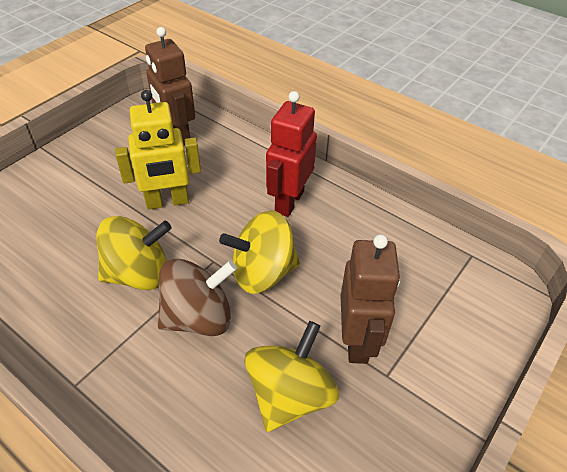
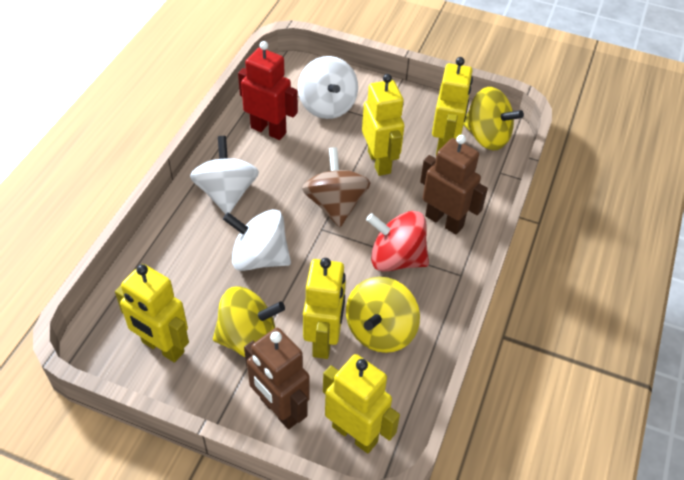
red spinning top: 0 -> 1
white spinning top: 0 -> 3
yellow robot: 1 -> 5

